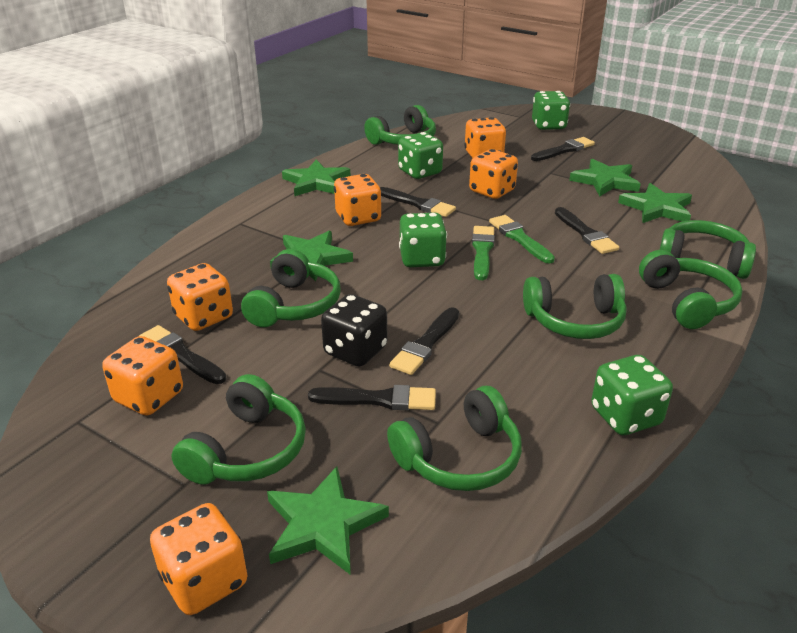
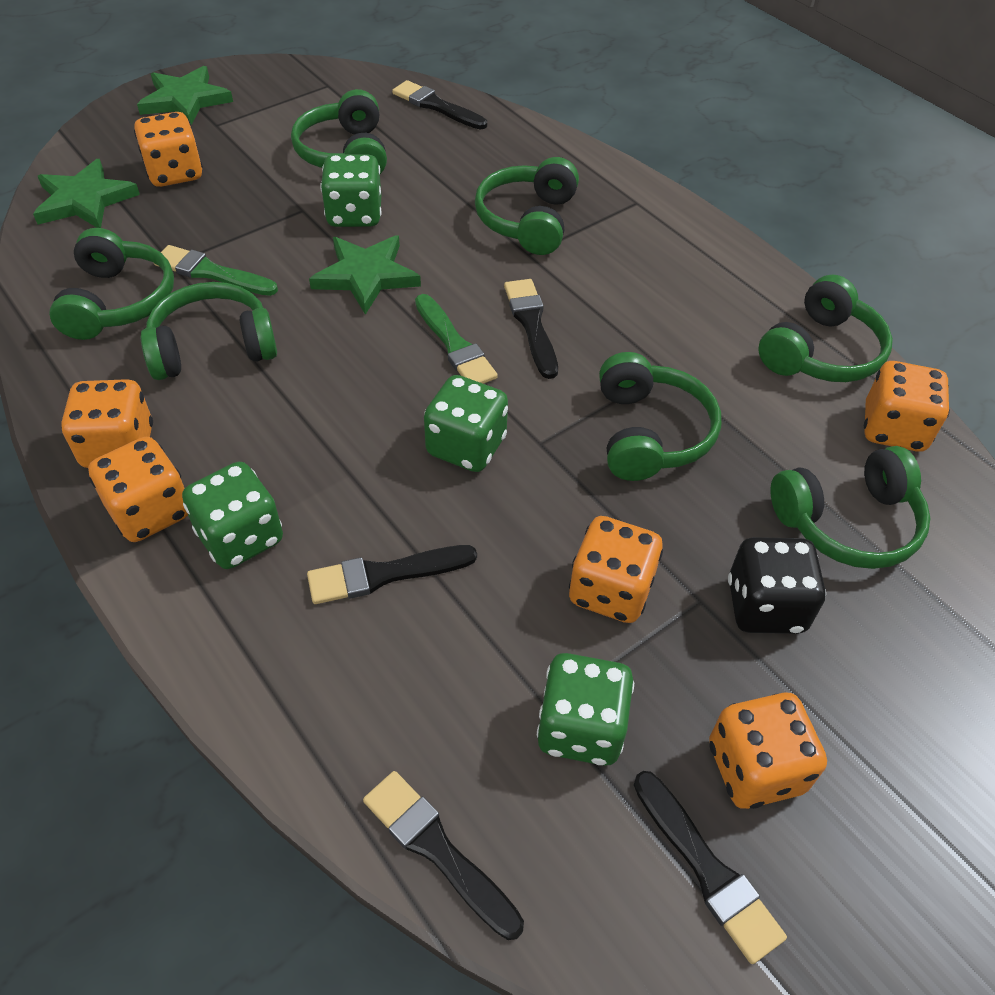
black brush: 6 -> 5
green star: 5 -> 3

